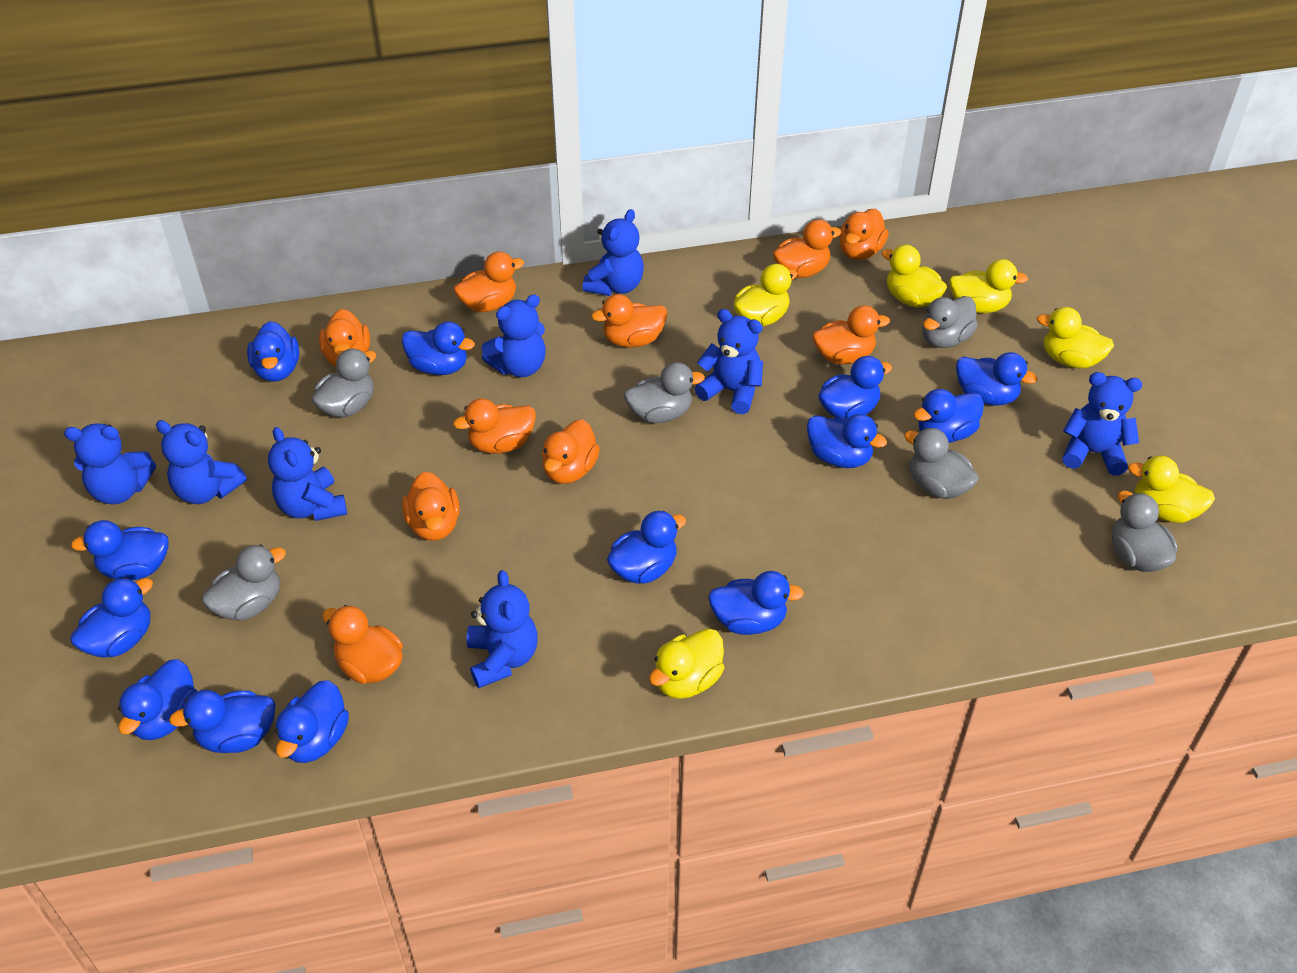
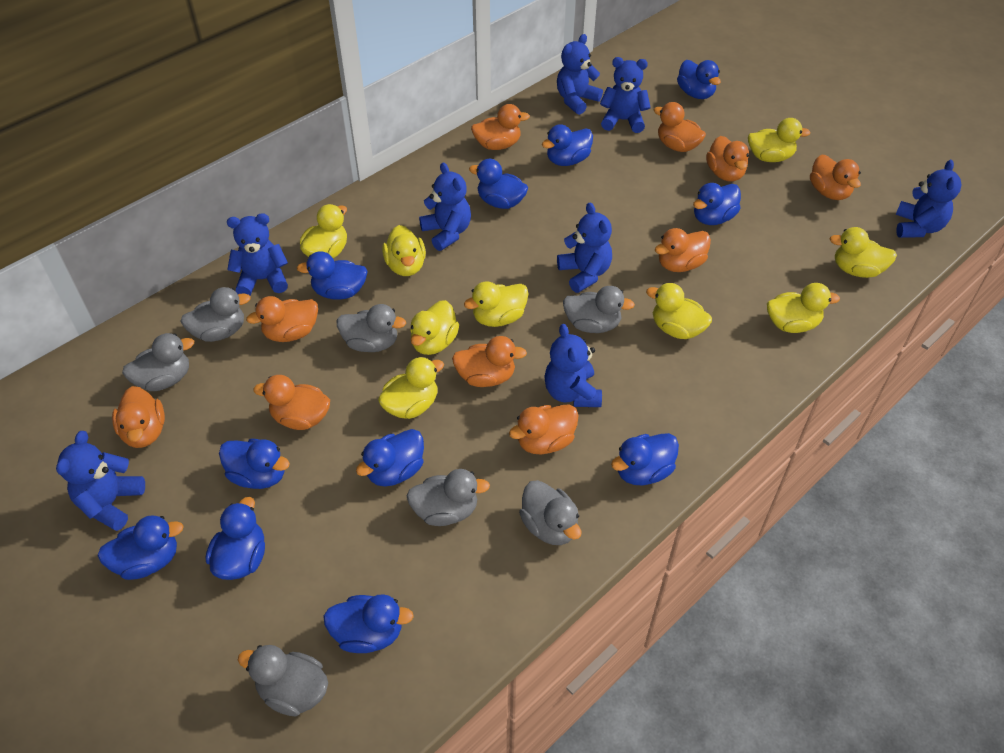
blue duck: 13 -> 11
grey duck: 6 -> 7
yellow duck: 6 -> 9

